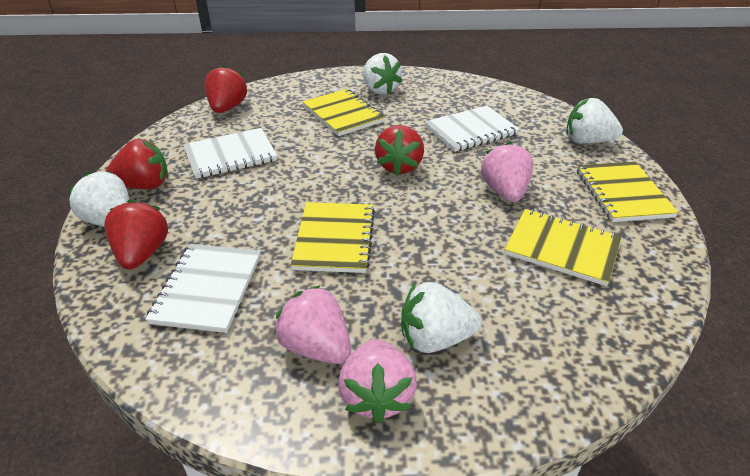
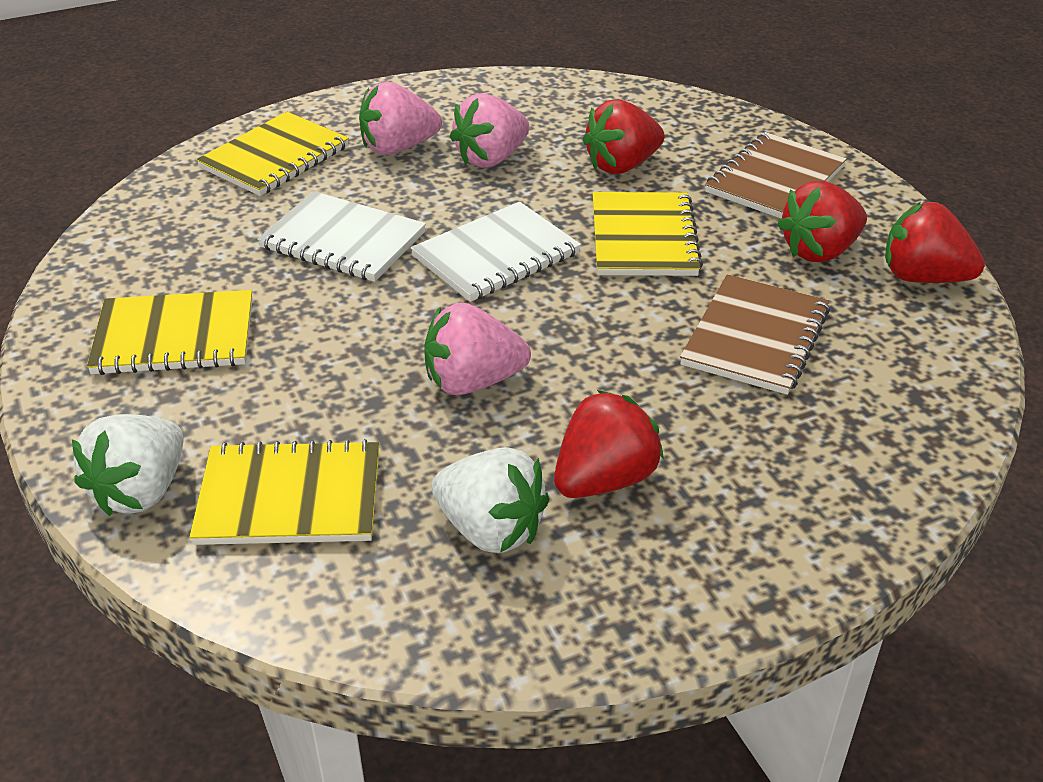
brown notebook: 0 -> 2
white notebook: 3 -> 2
white strawberry: 4 -> 2

